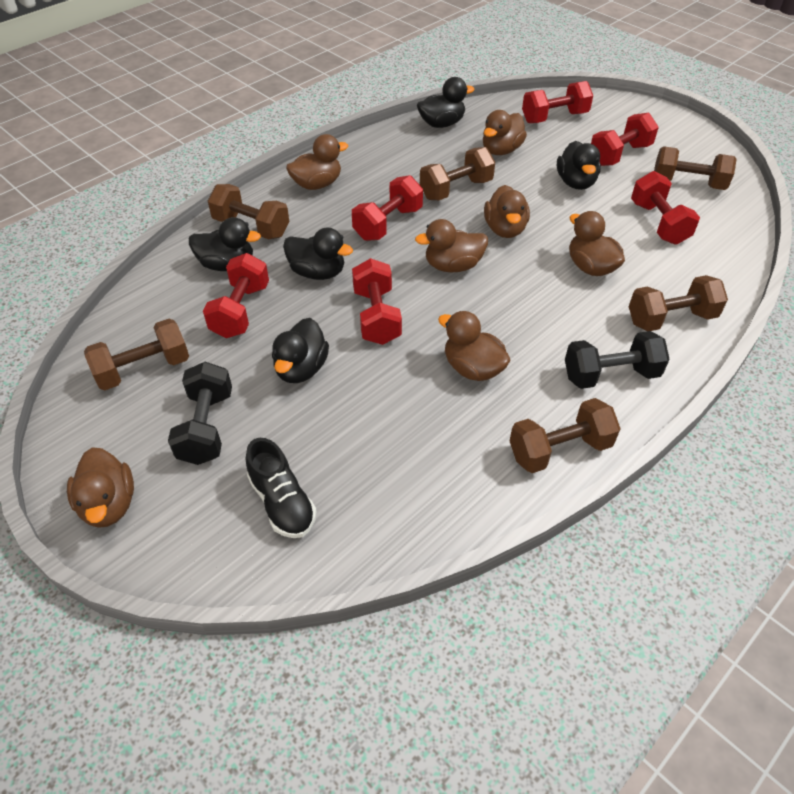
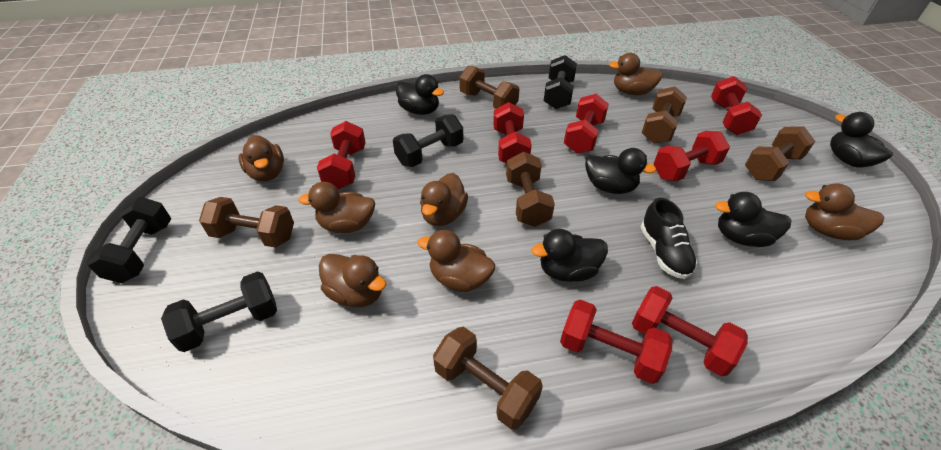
black dumbbell: 2 -> 4
red dumbbell: 6 -> 7

